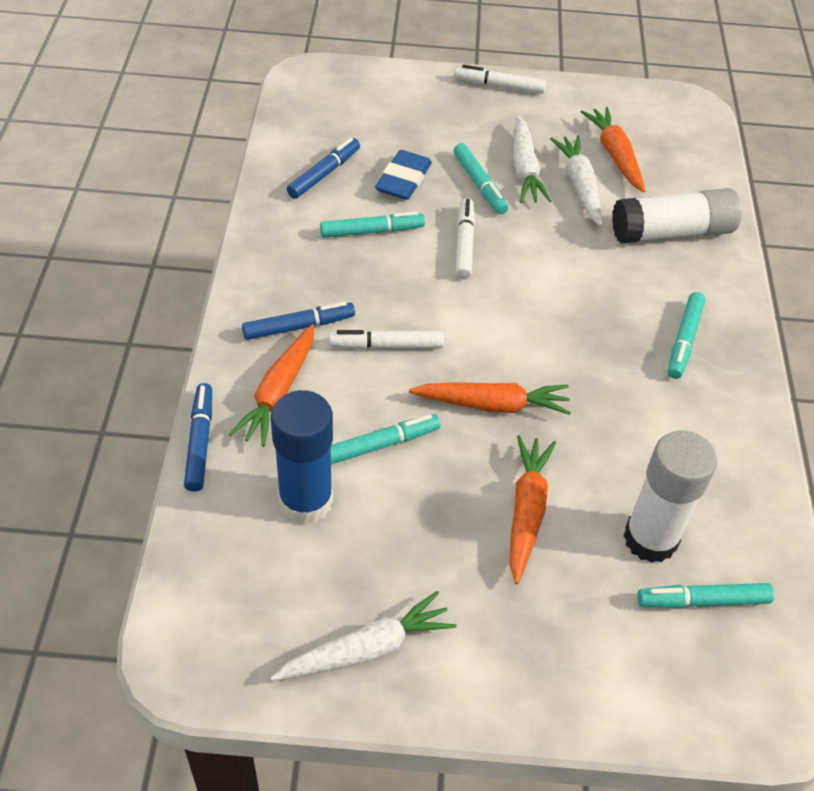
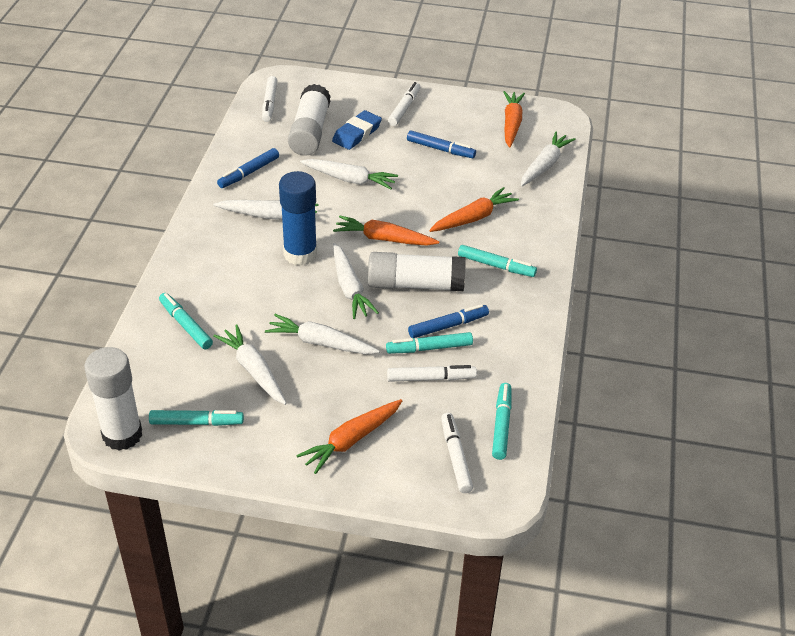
white carrot: 3 -> 6
white glue stick: 2 -> 3
white marker: 3 -> 4

